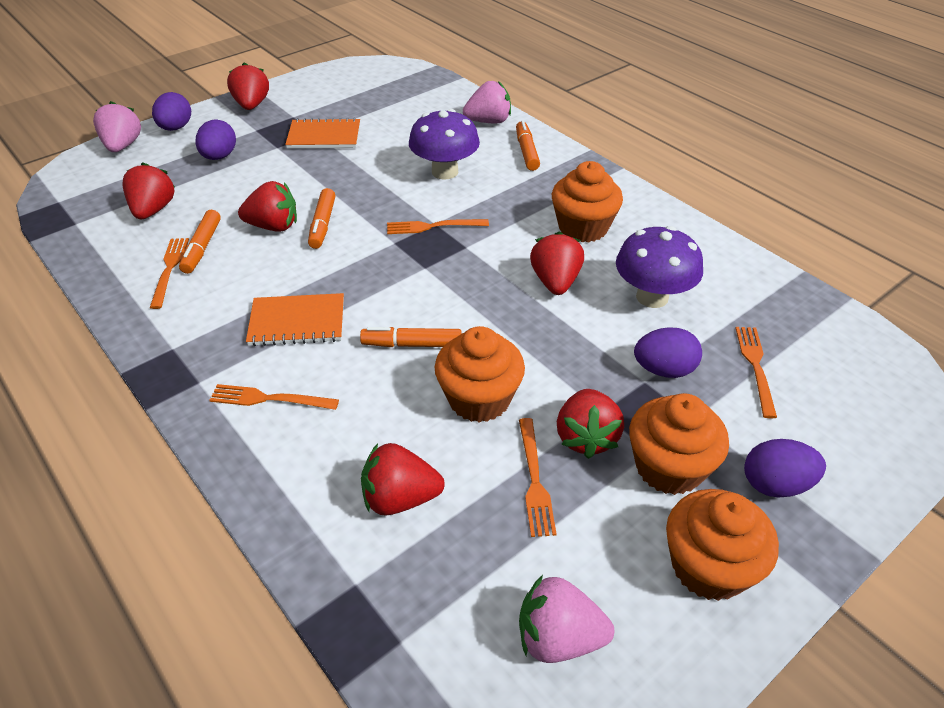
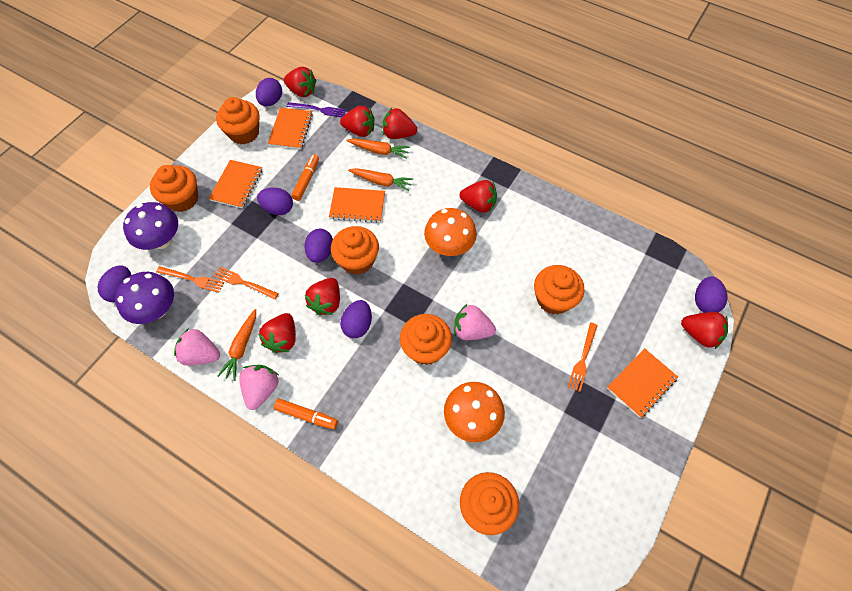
orange carrot: 0 -> 3
orange cupcake: 4 -> 6
orange fork: 5 -> 3
orange marker: 4 -> 2
orange mushroom: 0 -> 2
orange notebook: 2 -> 4
purple egg: 4 -> 6
purple fork: 0 -> 1
red strawberry: 6 -> 7

